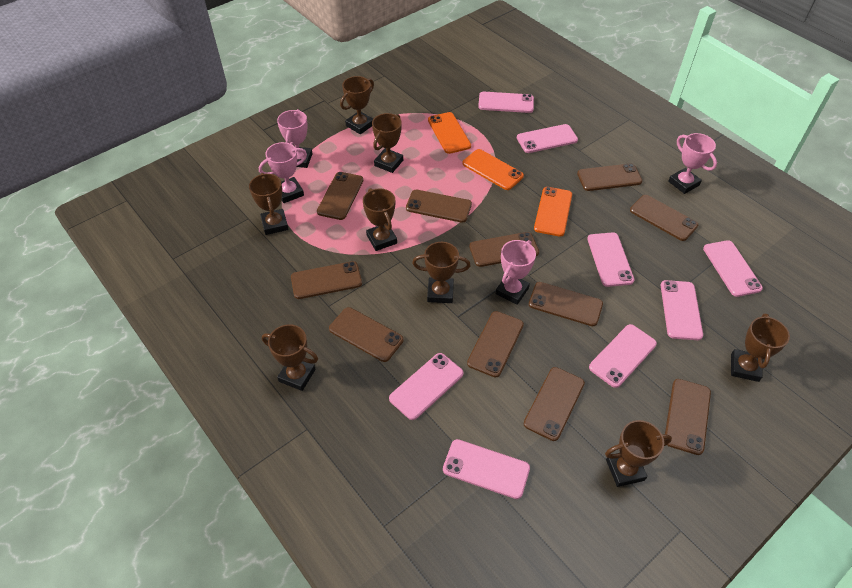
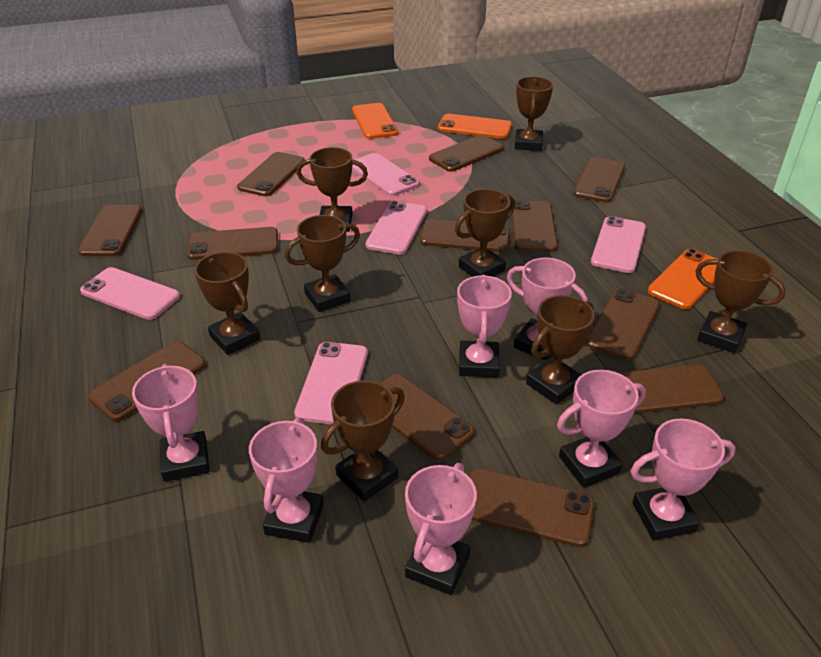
brown phone: 11 -> 12
pink phone: 8 -> 5
pink trophy: 4 -> 7

